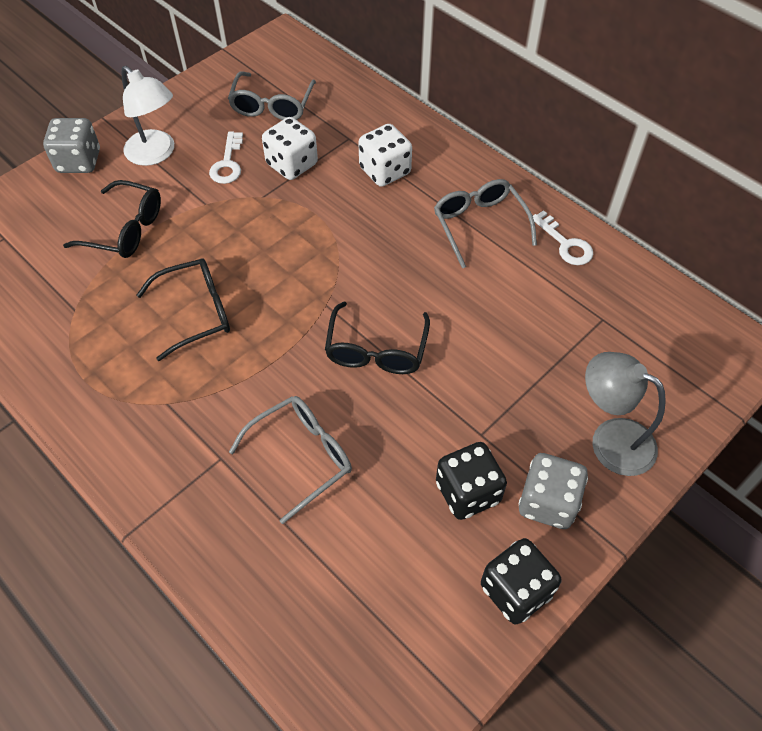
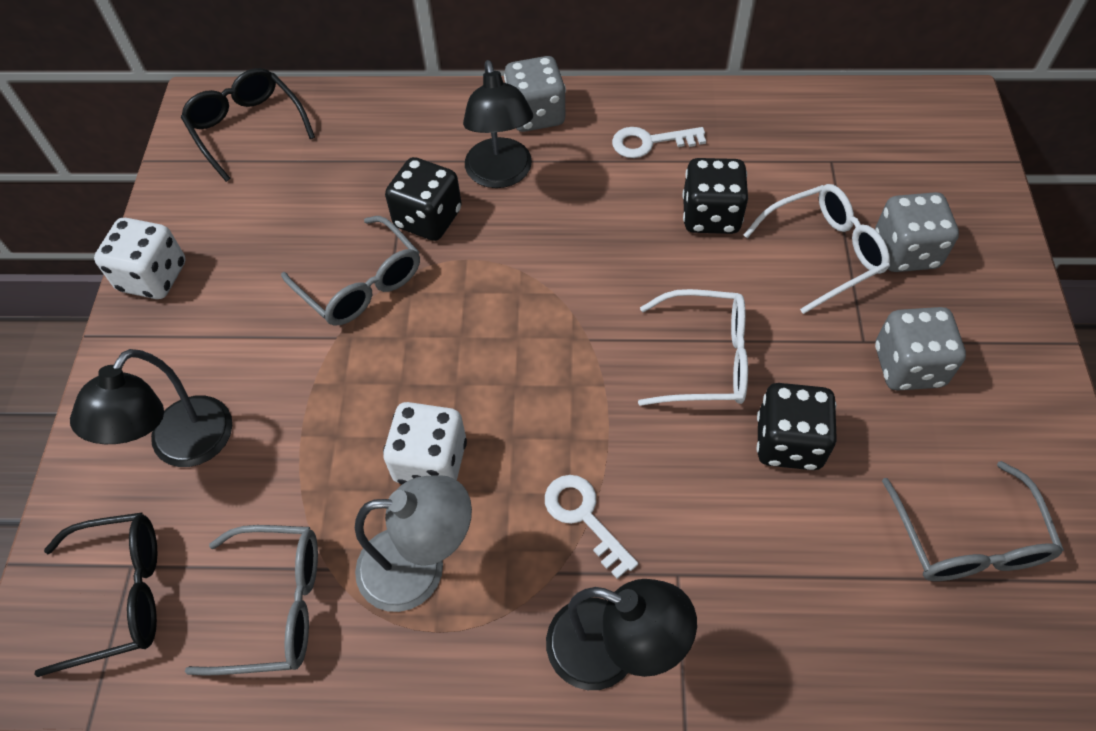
black dice: 2 -> 3
black glasses: 3 -> 2
black lamp: 0 -> 3
grey dice: 2 -> 3
white glasses: 0 -> 2
white lamp: 1 -> 0

